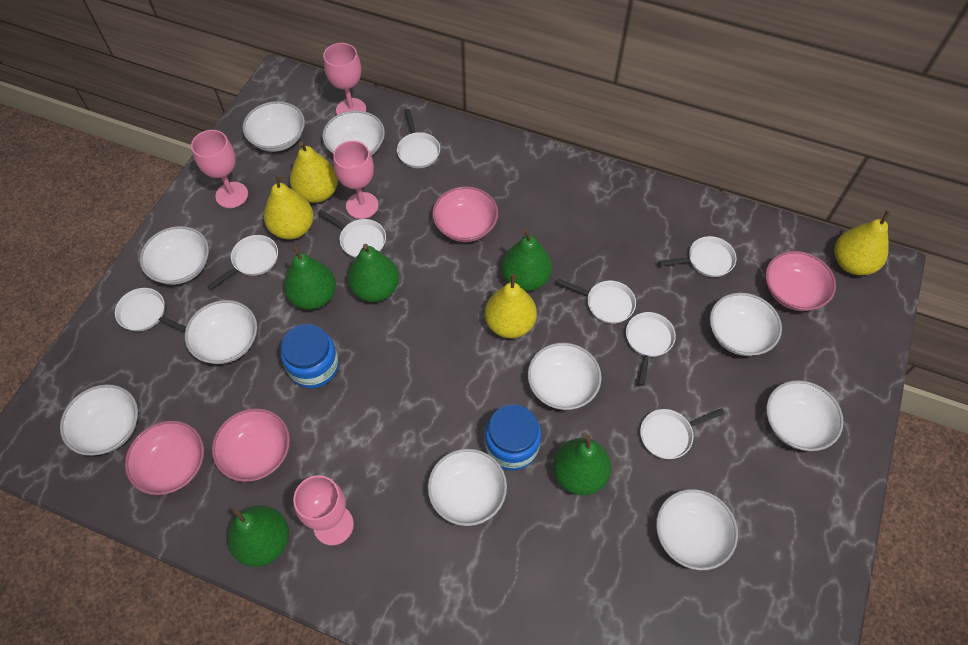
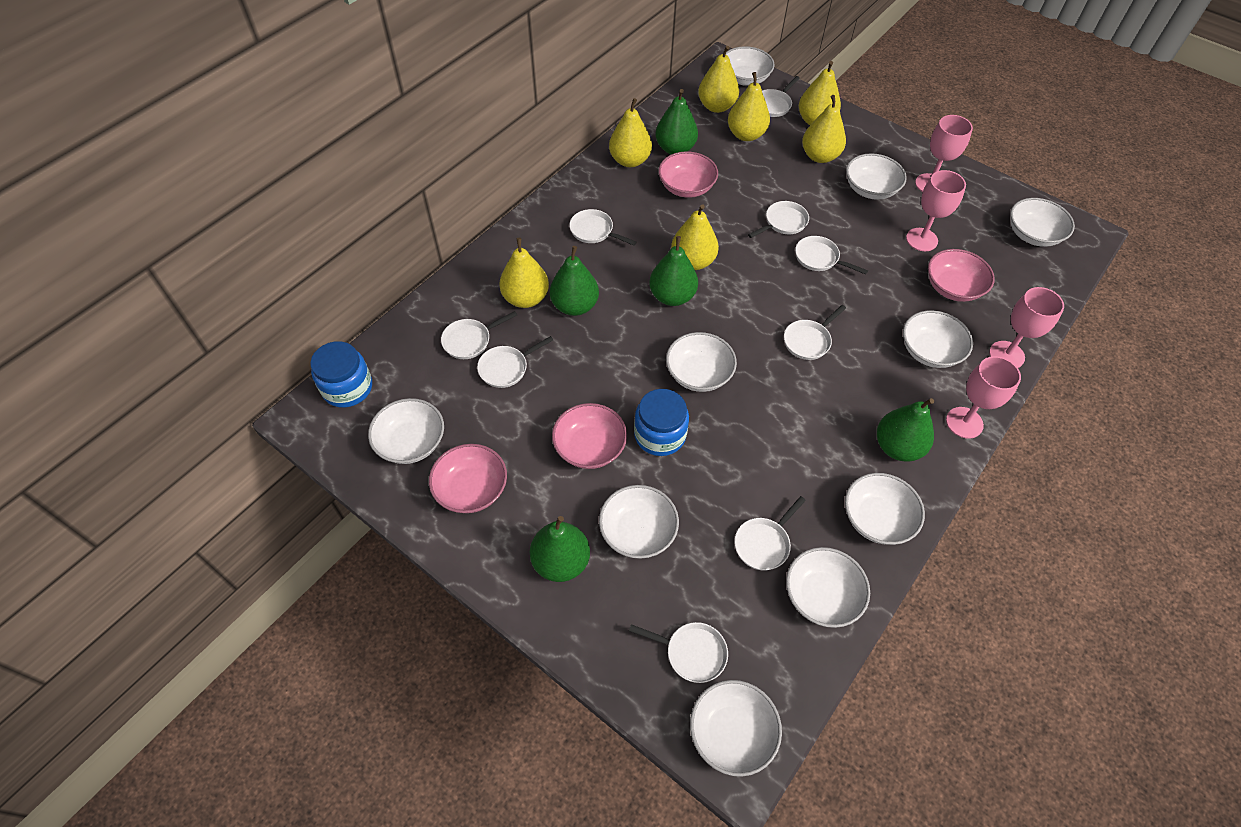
white pan: 8 -> 9
yellow pear: 4 -> 7

